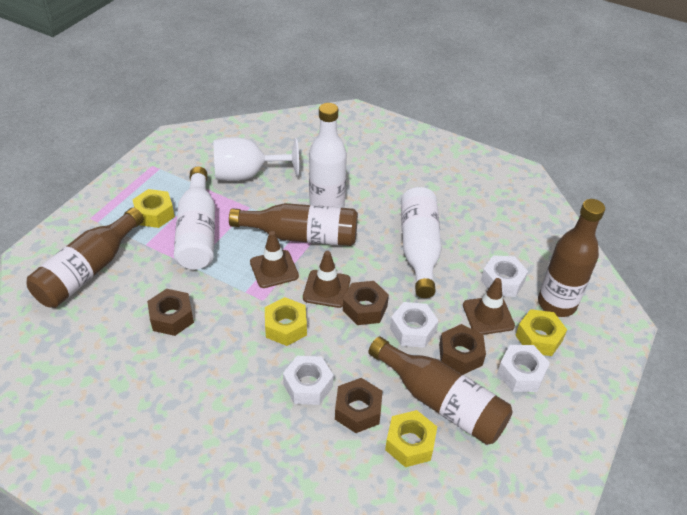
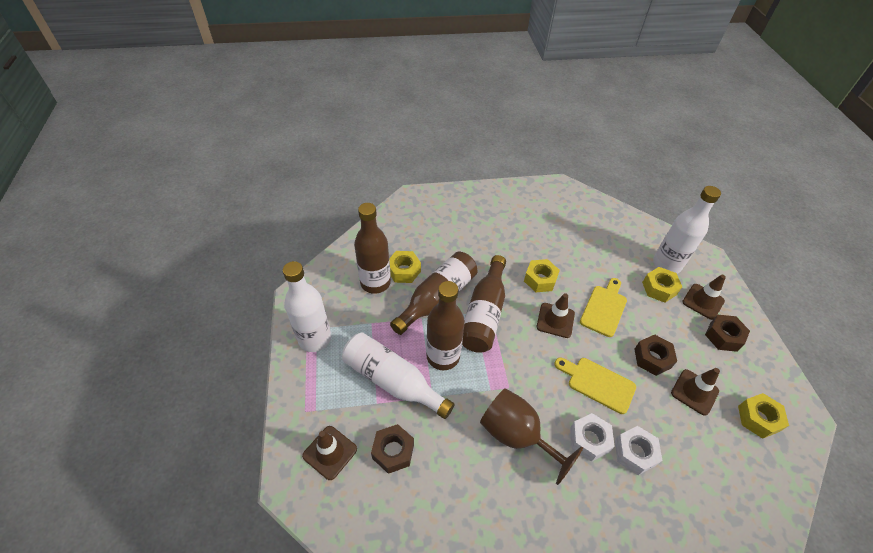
brown goblet: 0 -> 1
brown nut: 4 -> 3
brown traffic cone: 3 -> 4
white goblet: 1 -> 0
white nut: 4 -> 2
yellow cutting board: 0 -> 2

